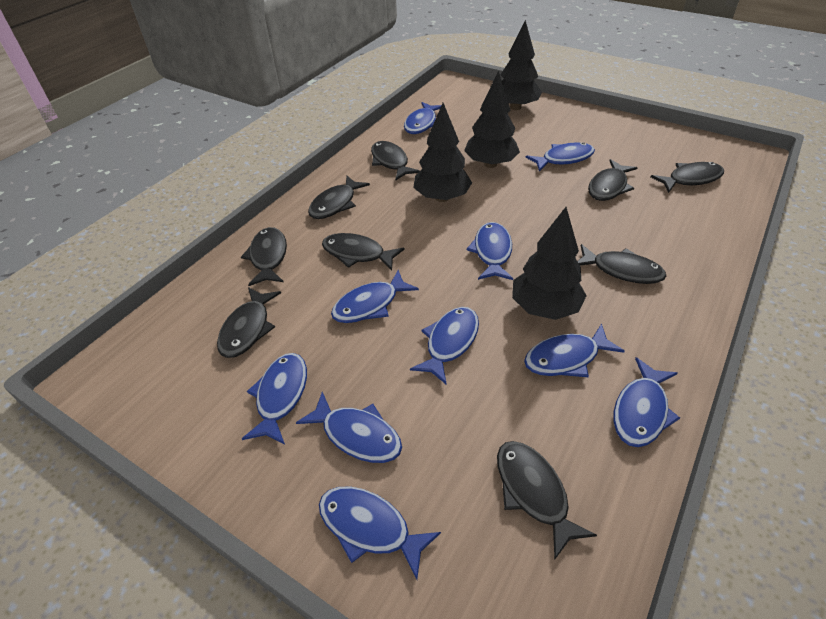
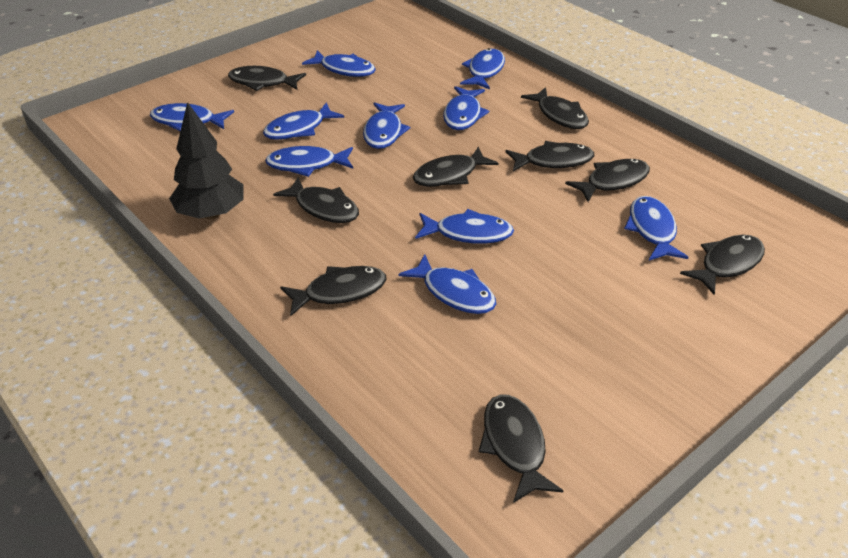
black tree: 4 -> 1

